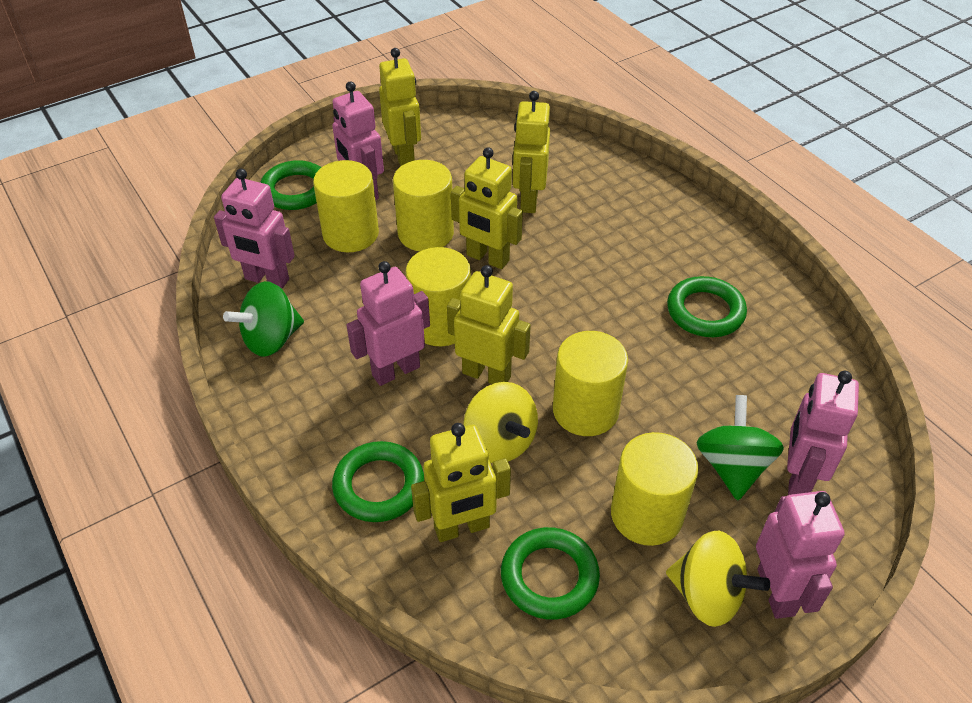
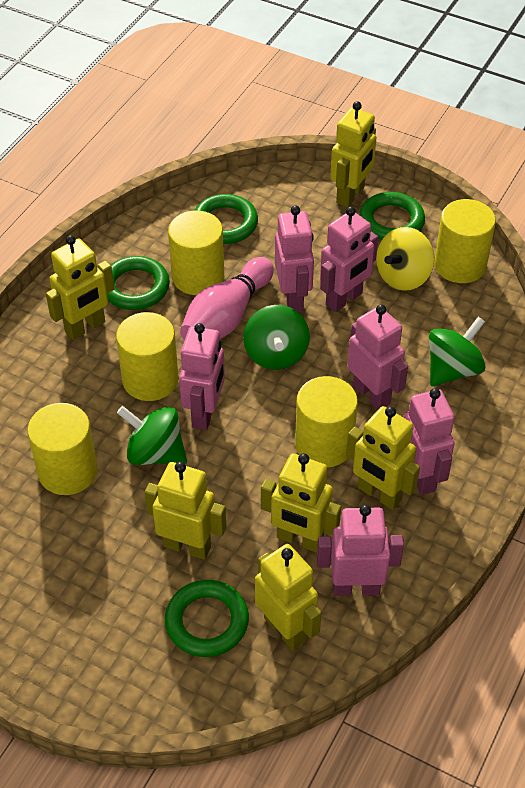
green spinning top: 2 -> 3
pink bowling pin: 0 -> 1
pink robot: 5 -> 6
yellow robot: 5 -> 6
yellow spinning top: 2 -> 1

